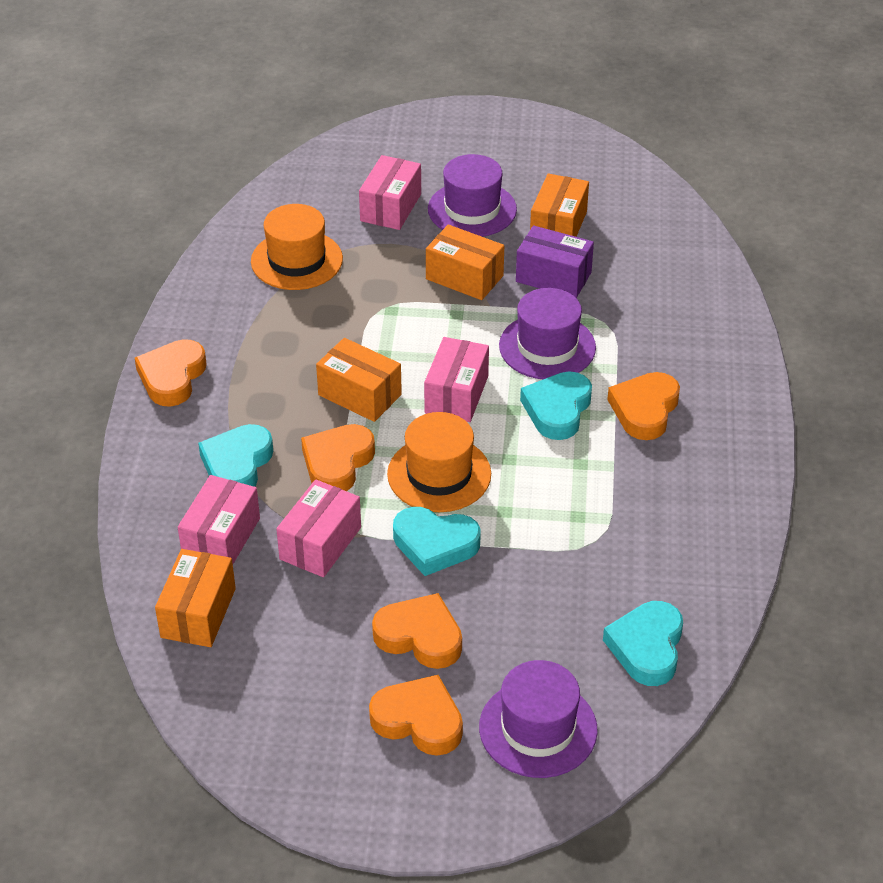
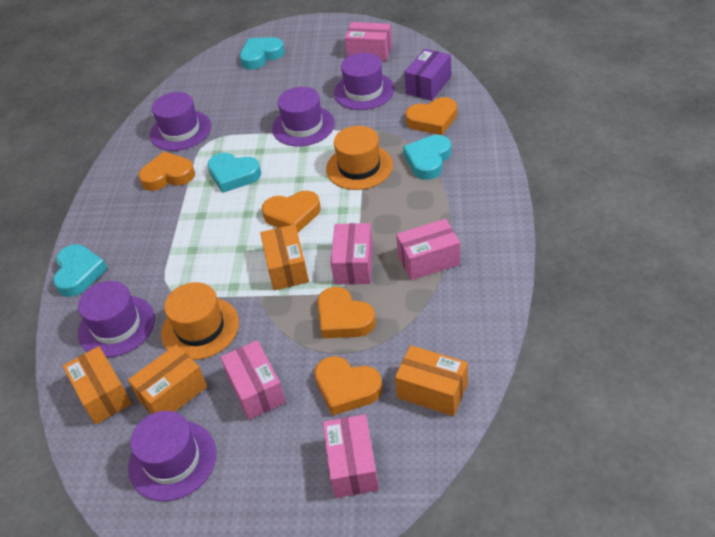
pink box: 4 -> 5
purple hat: 3 -> 5

